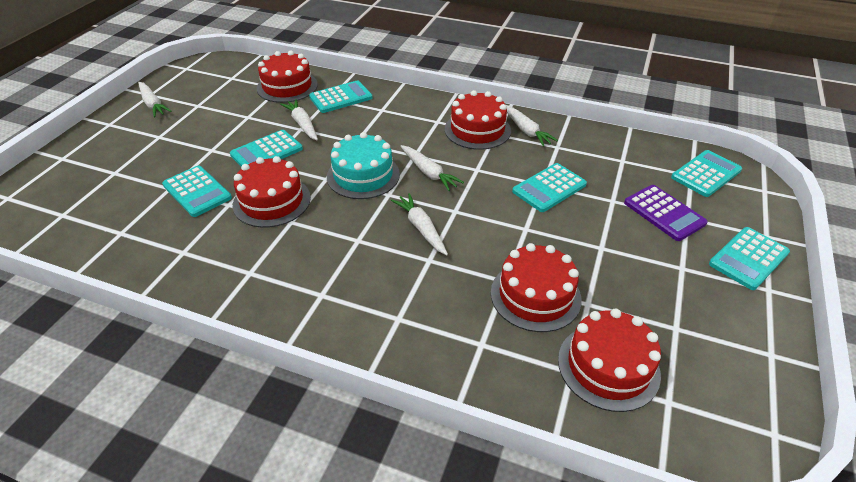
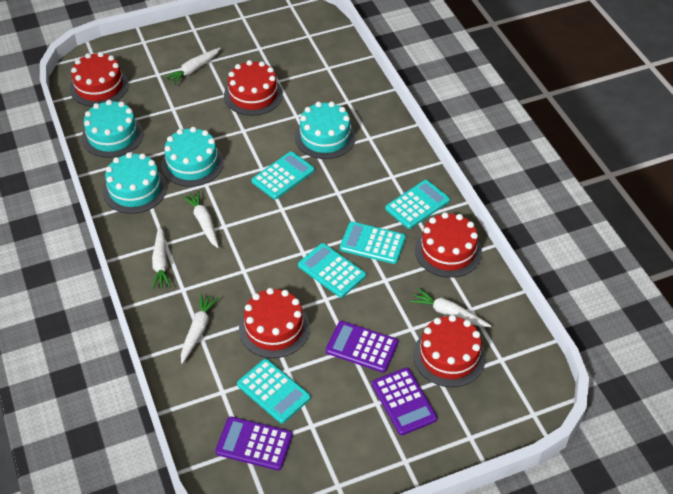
purple calculator: 1 -> 3
turquoise cake: 1 -> 4
turquoise calculator: 6 -> 5

